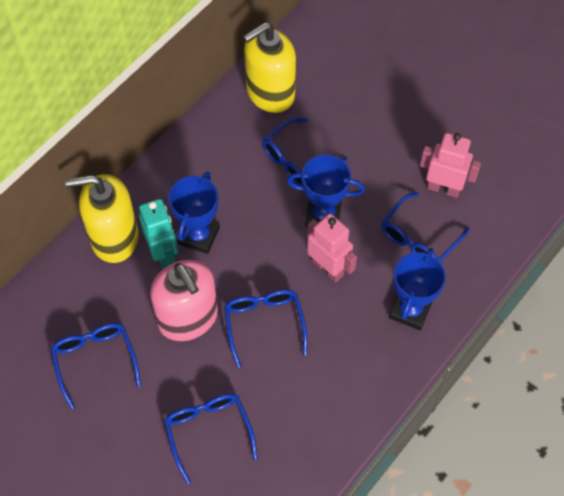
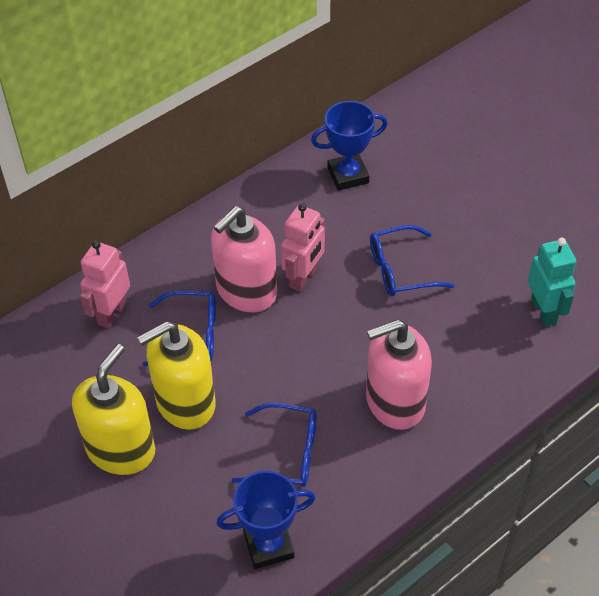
blue glasses: 5 -> 3
blue trophy: 3 -> 2
pink soap dispenser: 1 -> 2

